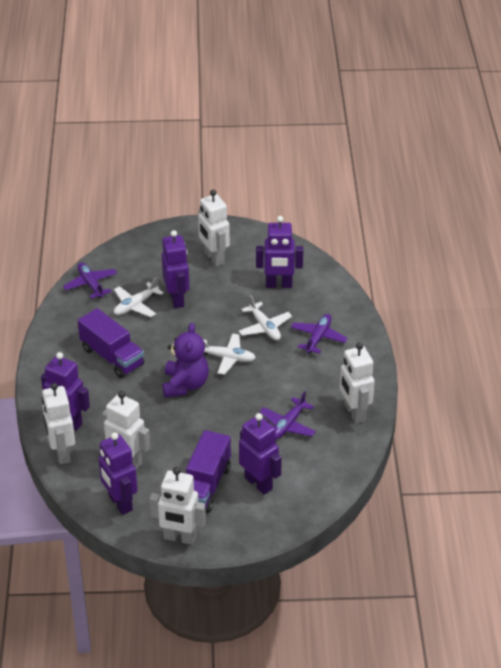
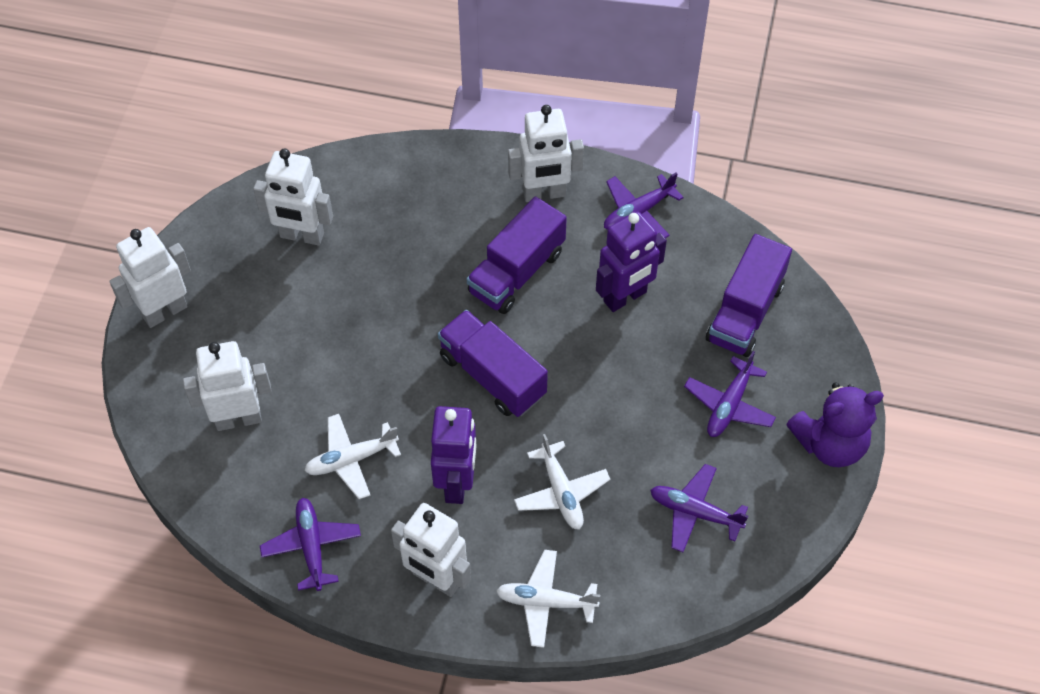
purple plane: 3 -> 4
purple robot: 5 -> 2
purple truck: 2 -> 3

